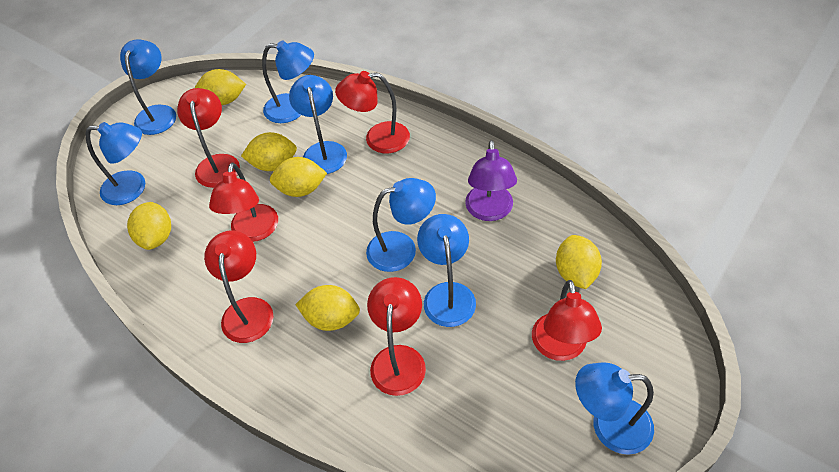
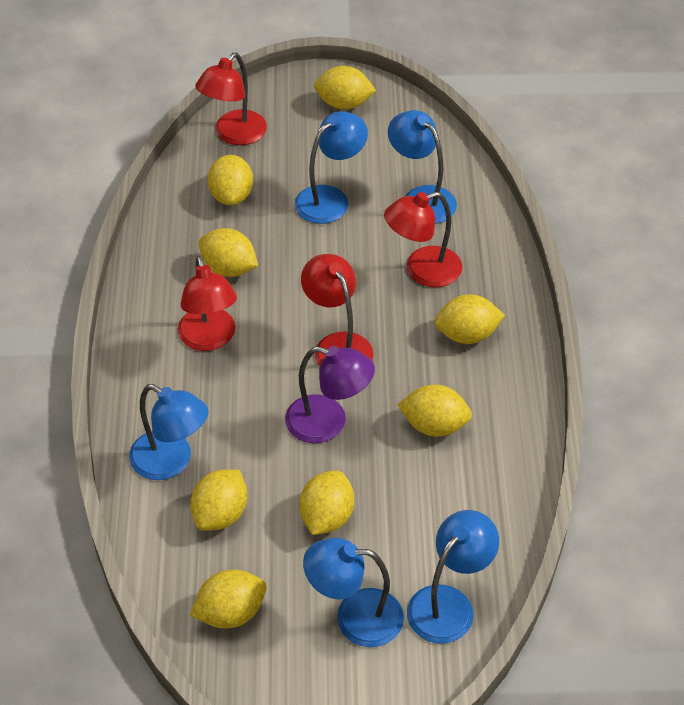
blue lamp: 7 -> 5
red lamp: 6 -> 4
yellow lemon: 6 -> 8

